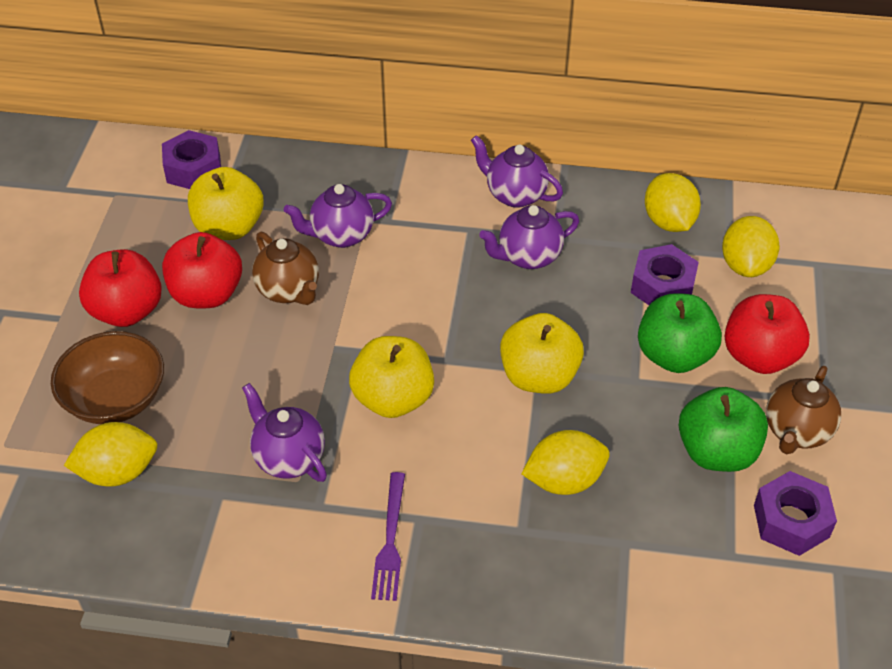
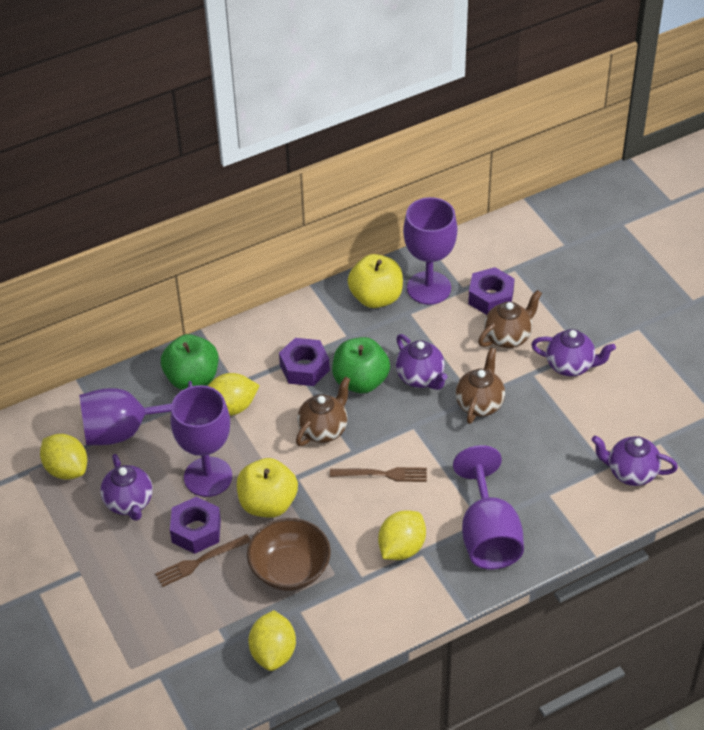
brown fork: 0 -> 2
brown teapot: 2 -> 3
purple fork: 1 -> 0
purple goblet: 0 -> 4
red apple: 3 -> 0
yellow apple: 3 -> 2

